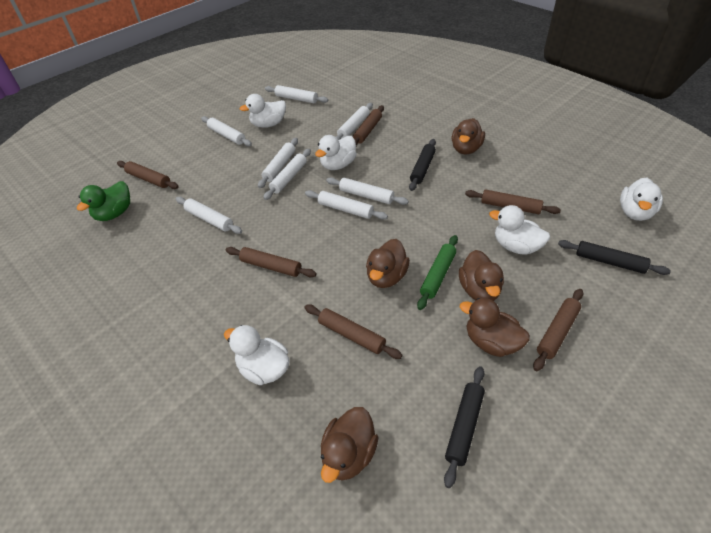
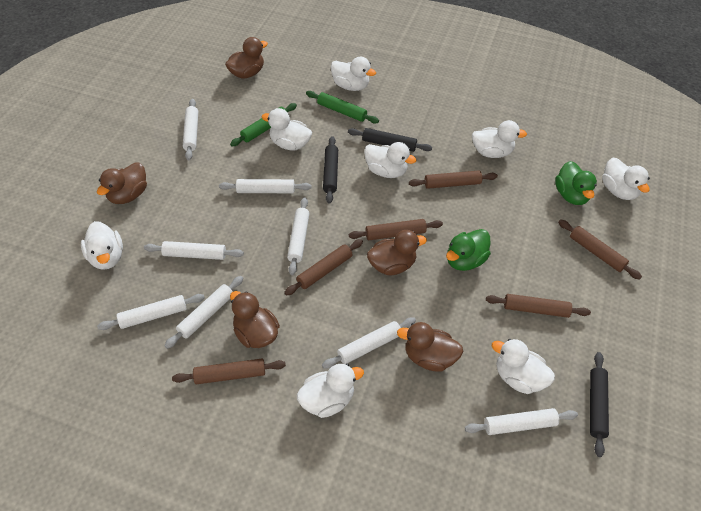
green duck: 1 -> 2
green rolling pin: 1 -> 2
white duck: 5 -> 8

